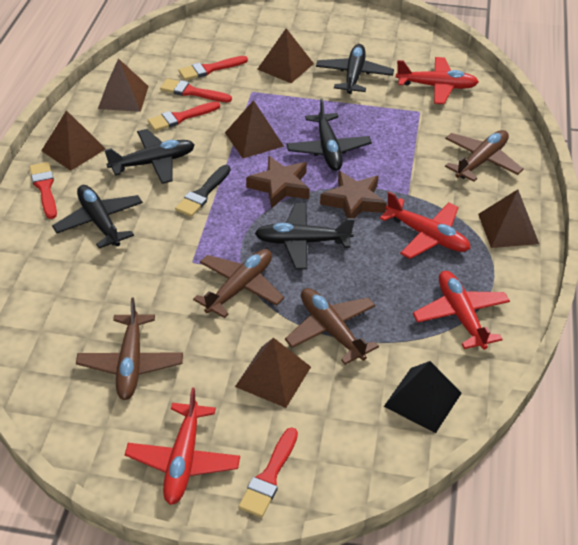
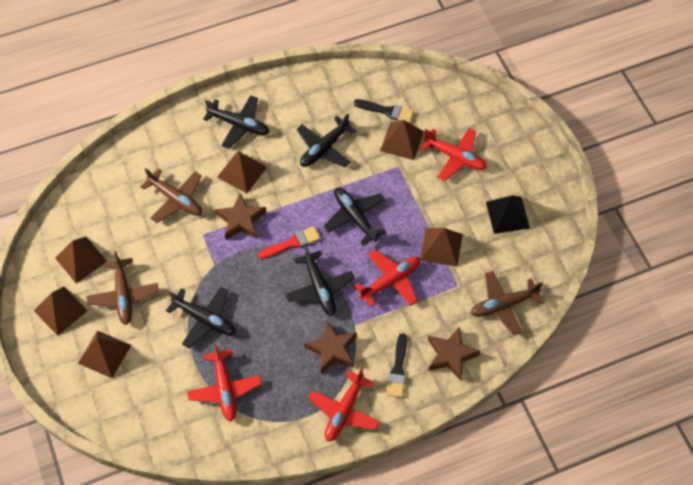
black brush: 1 -> 2
brown plane: 4 -> 3
brown star: 2 -> 3
red brush: 5 -> 1

